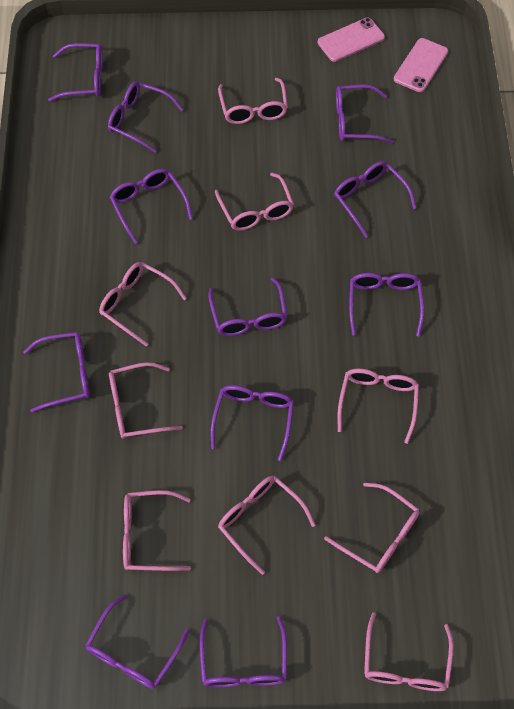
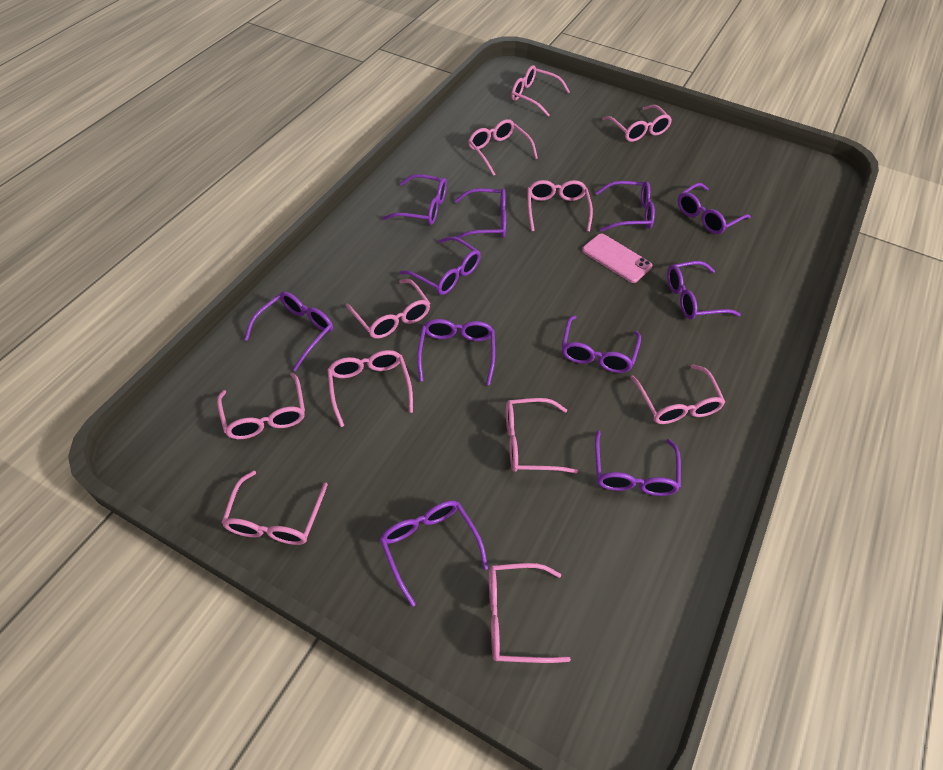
pink glasses: 9 -> 11
pink phone: 2 -> 1

